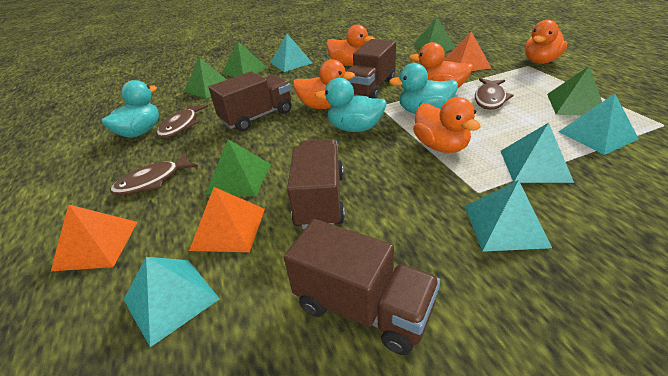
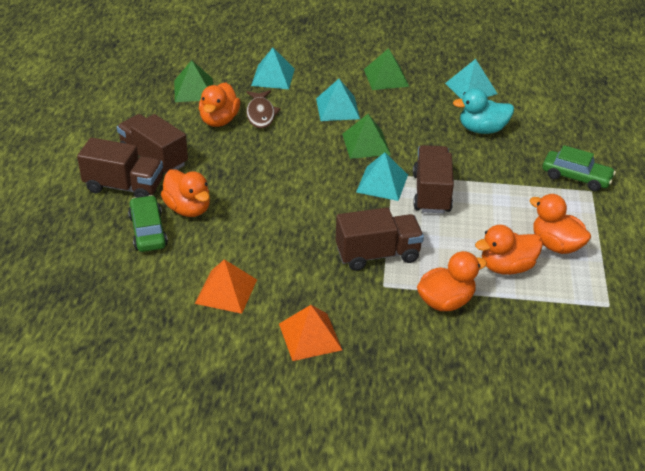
brown fish: 3 -> 1
green car: 0 -> 2
green pyramid: 5 -> 3
orange pyramid: 3 -> 2
turquoise duck: 3 -> 1
turquoise pyramid: 5 -> 4

